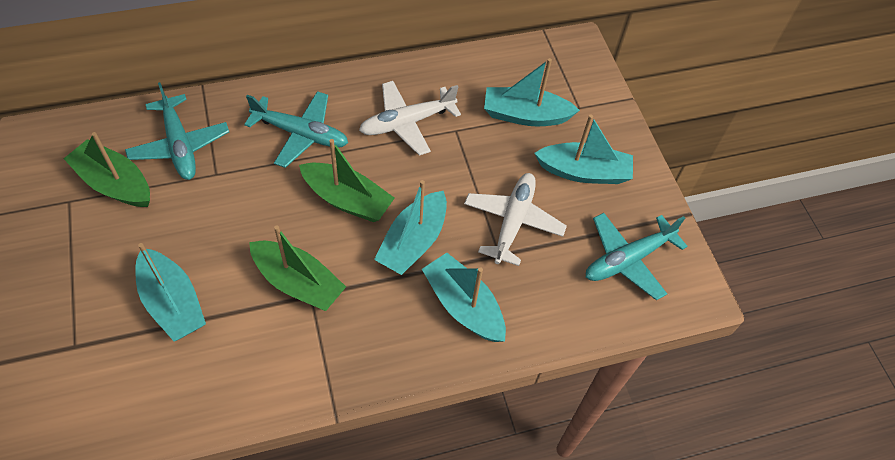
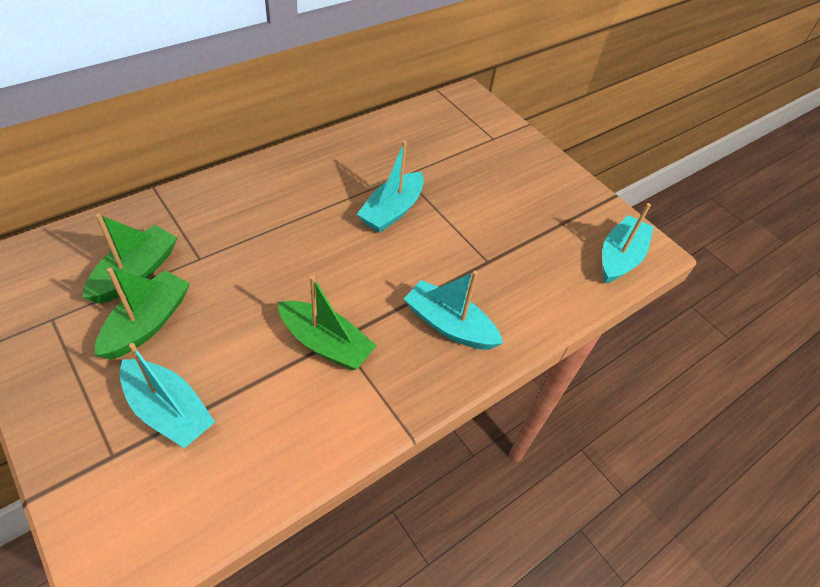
turquoise boat: 5 -> 4
turquoise plane: 3 -> 0
white plane: 2 -> 0

